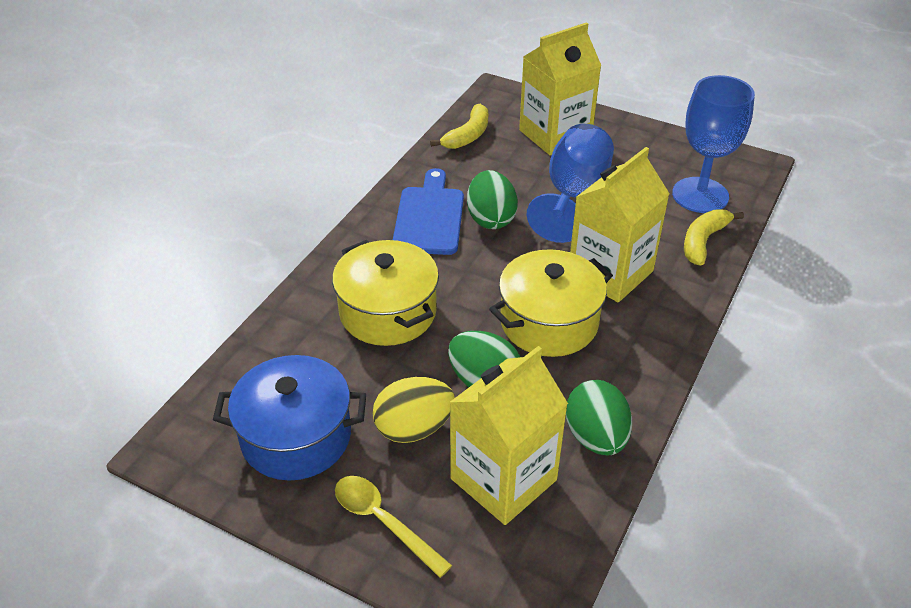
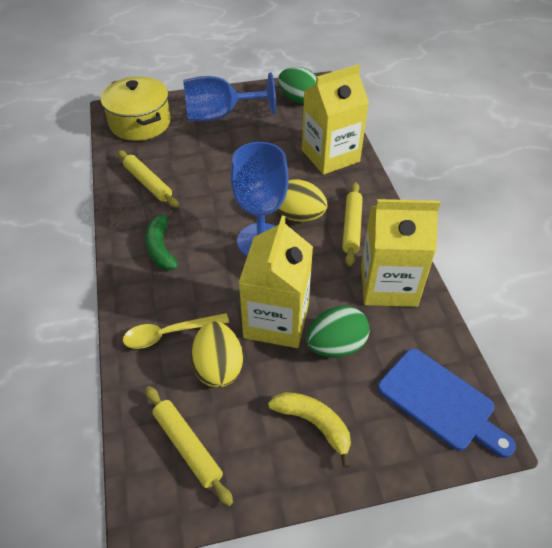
blue pot: 1 -> 0
green banana: 0 -> 1
green egg: 3 -> 2
yellow banana: 2 -> 1
yellow egg: 1 -> 2
yellow pot: 2 -> 1
yellow rolling pin: 0 -> 3

